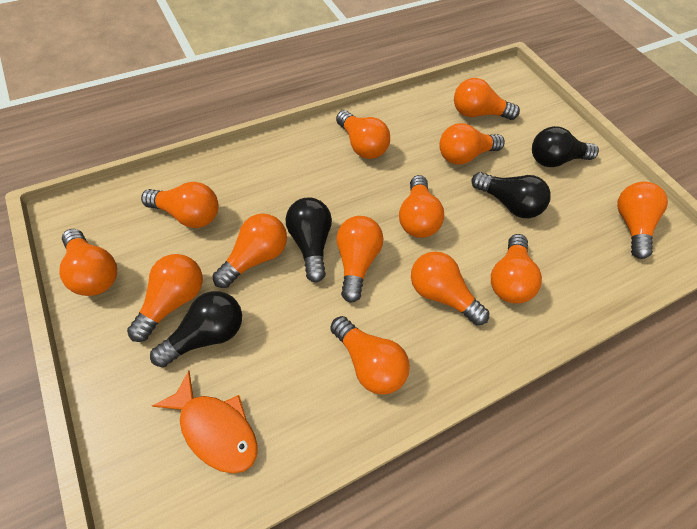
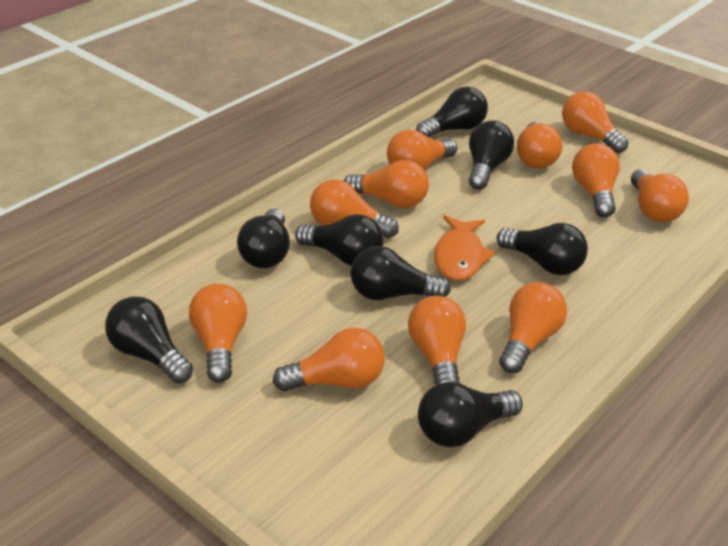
black light bulb: 4 -> 8
orange light bulb: 13 -> 11

